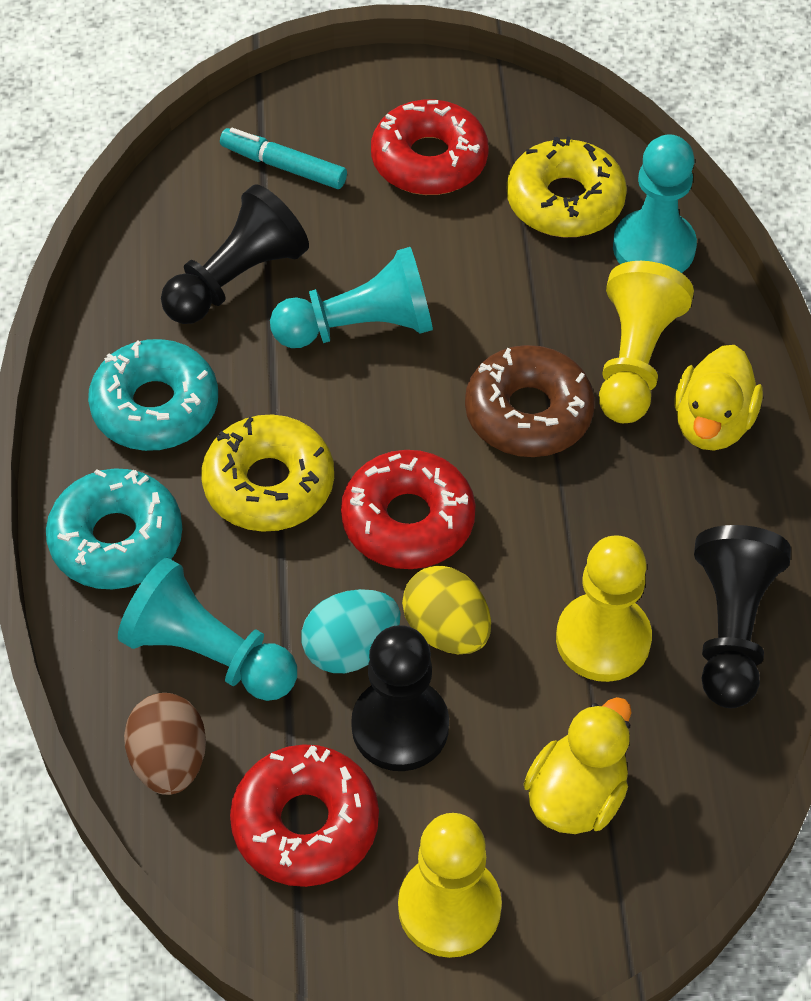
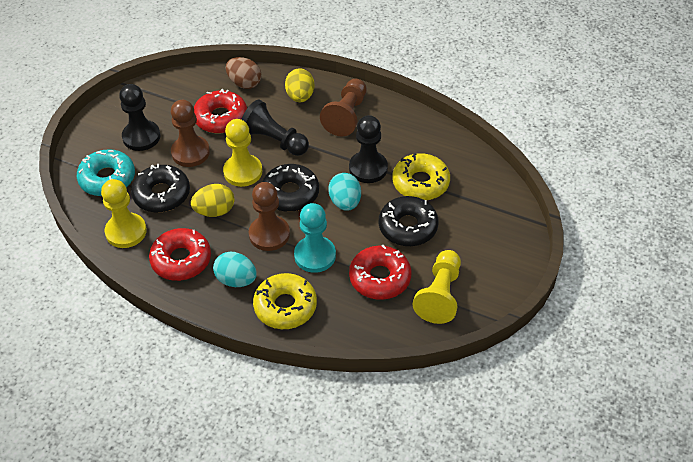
black donut: 0 -> 3
brown donut: 1 -> 0
brown pawn: 0 -> 3
turquoise donut: 2 -> 1
turquoise egg: 1 -> 2
turquoise marker: 1 -> 0
turquoise pawn: 3 -> 1
yellow duck: 2 -> 0
yellow egg: 1 -> 2

